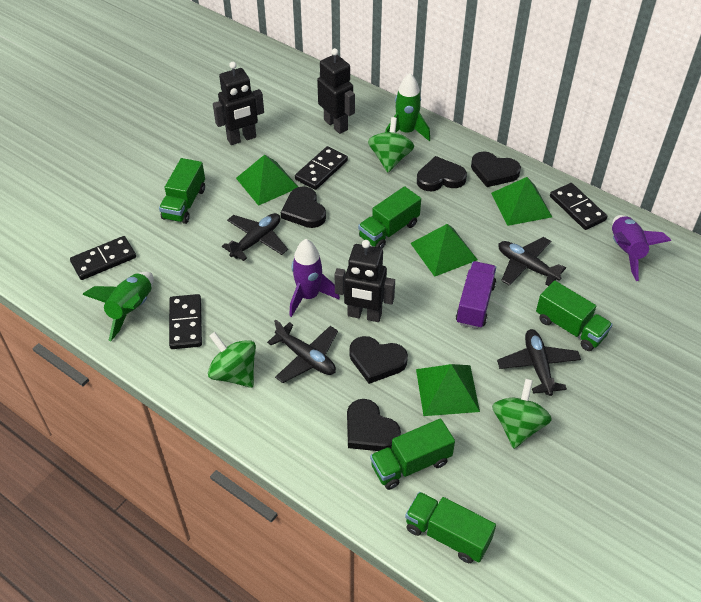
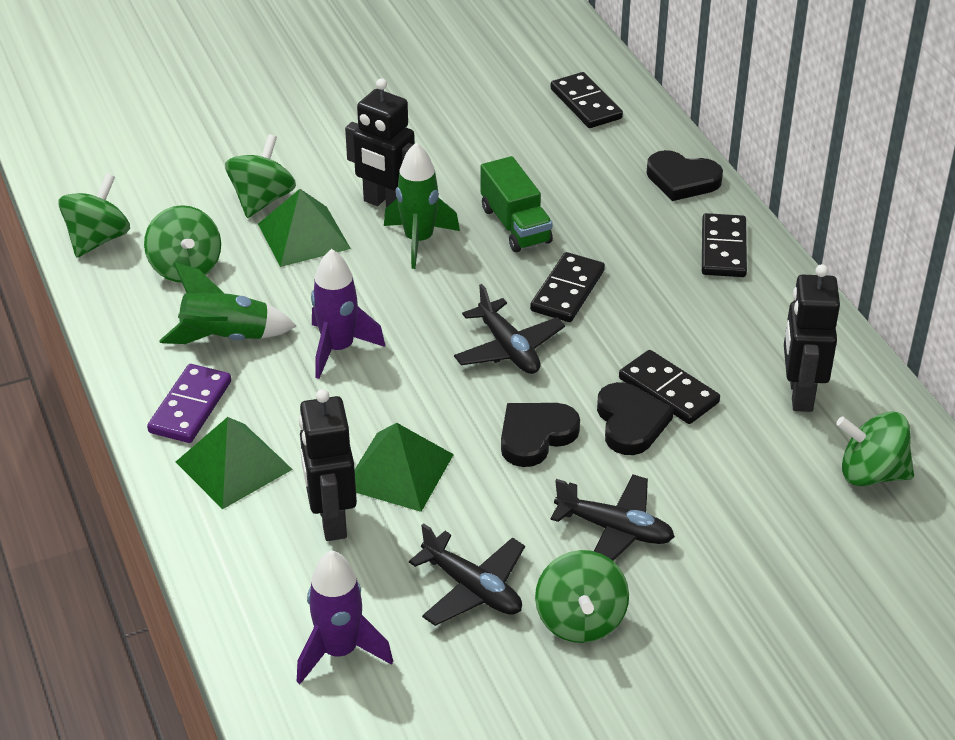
black heart: 5 -> 3
black plane: 4 -> 3
green pyramid: 4 -> 3
green spinning top: 3 -> 5
green truck: 5 -> 1
purple domino: 0 -> 1
purple truck: 1 -> 0

